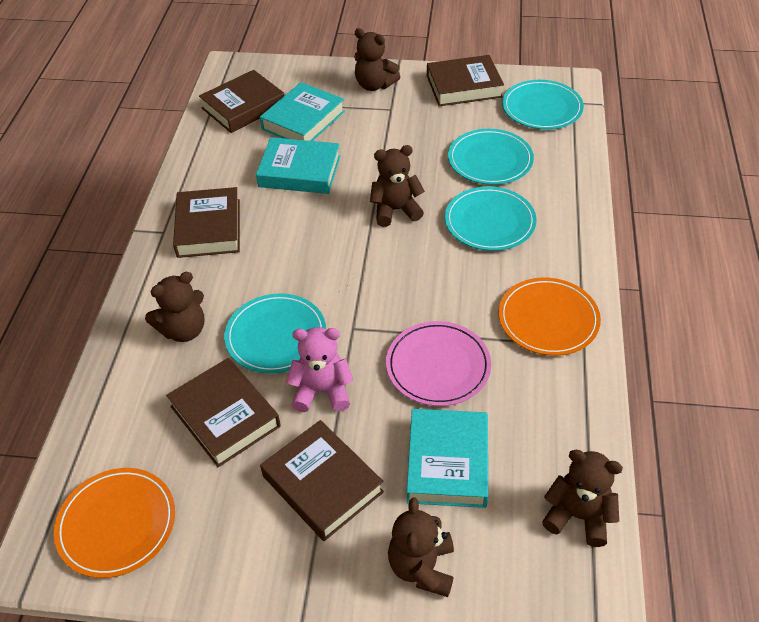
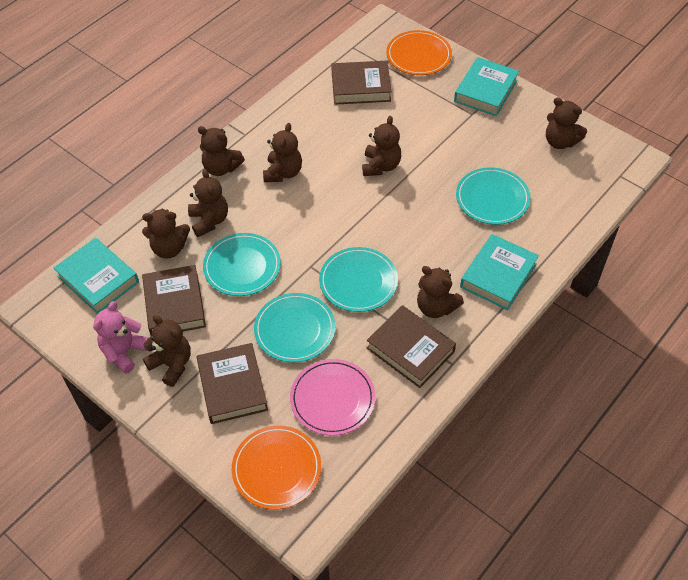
brown book: 5 -> 4
brown teddy bear: 5 -> 8

